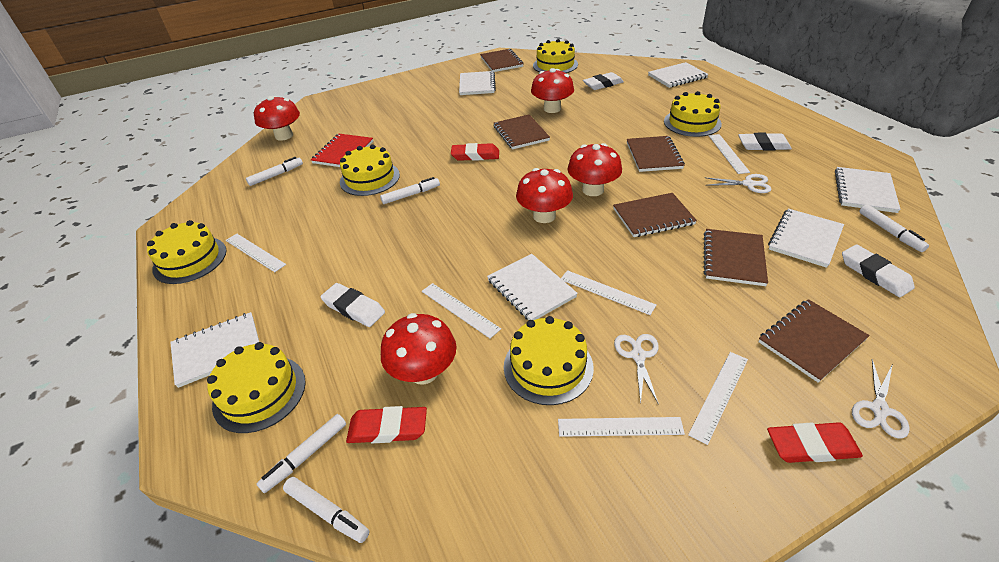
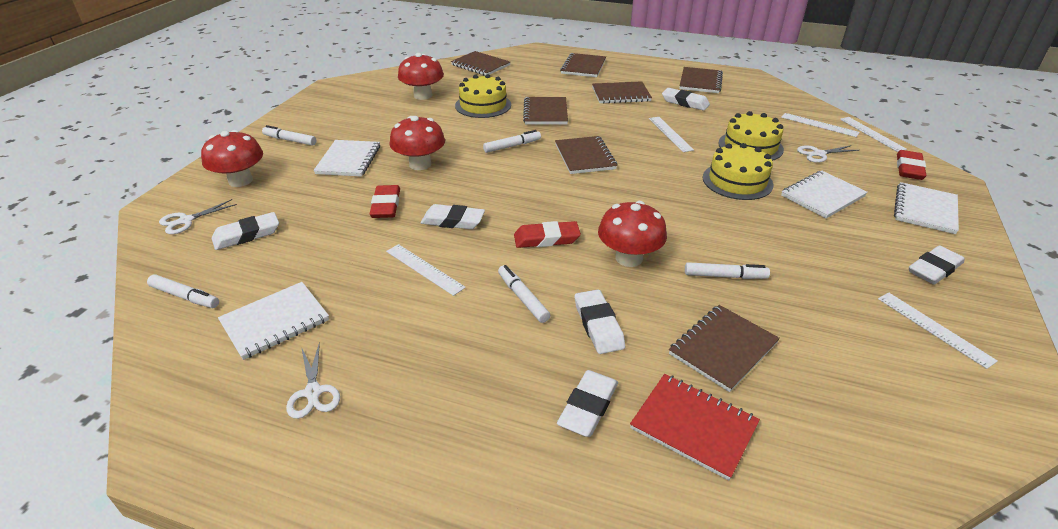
brown notebook: 6 -> 7
red mushroom: 5 -> 4
white eraser: 4 -> 6
white notebook: 6 -> 4
white ruler: 6 -> 5
yellow cake: 6 -> 3

